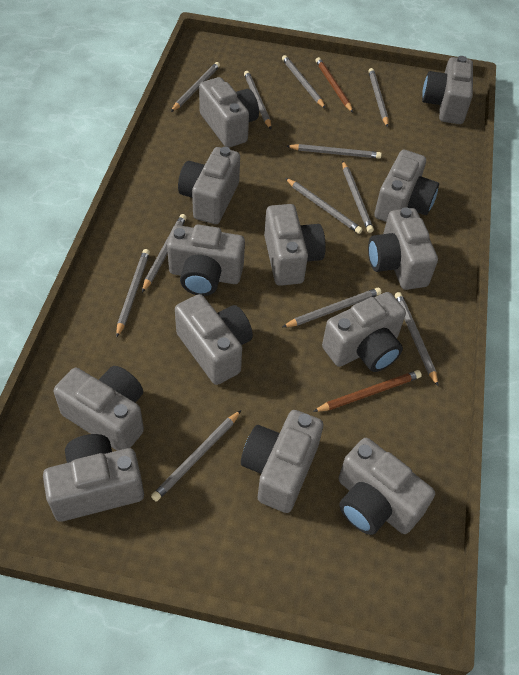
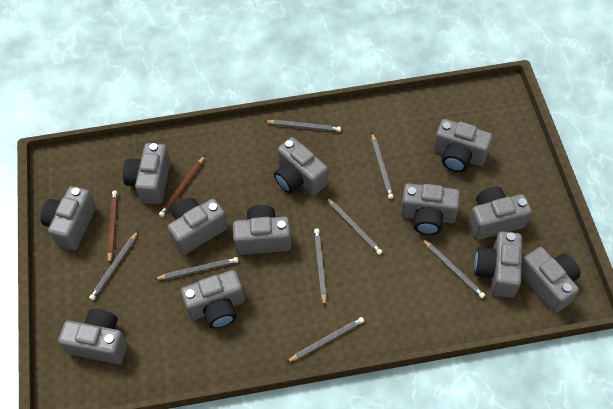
grey camera: 13 -> 12
grey pencil: 12 -> 8

